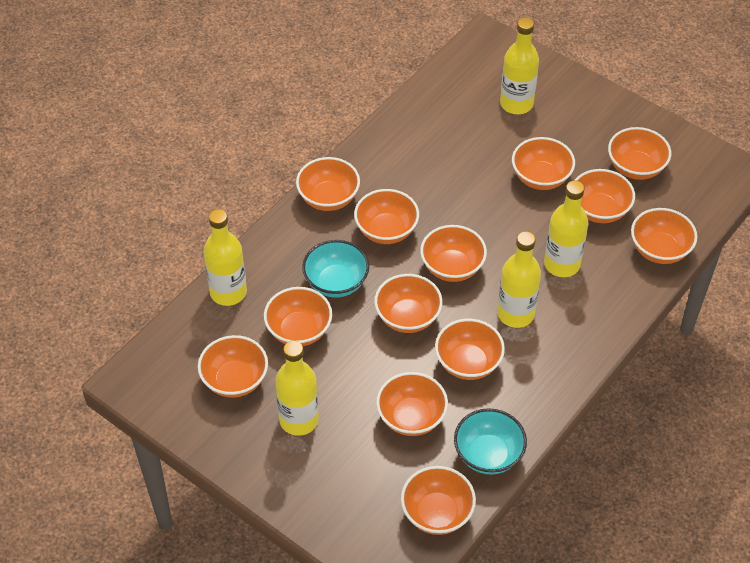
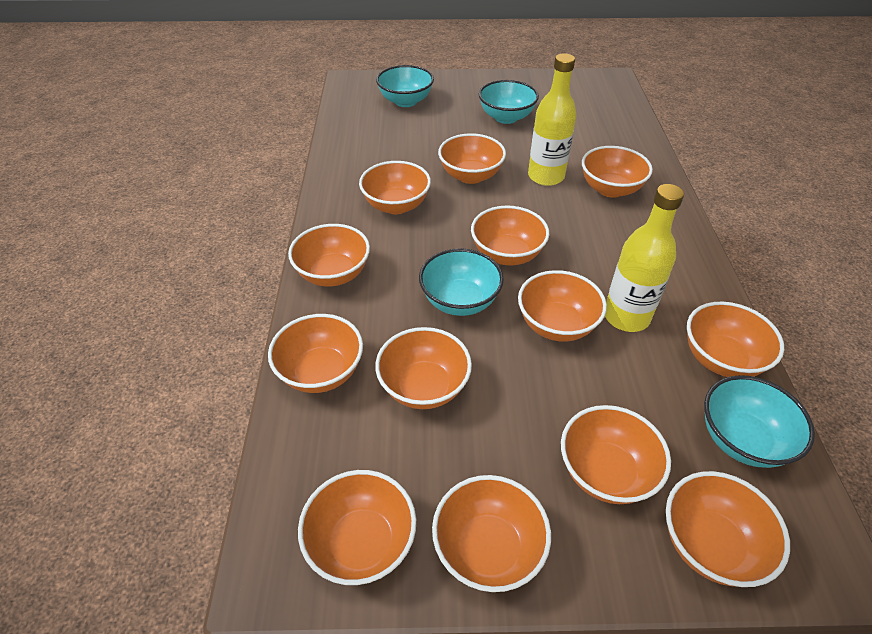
turquoise bowl: 2 -> 4
yellow bottle: 5 -> 2

